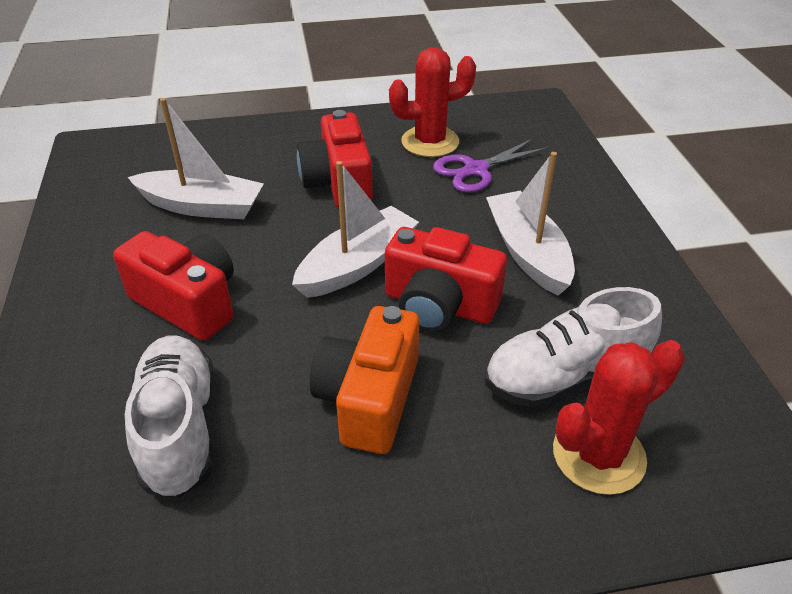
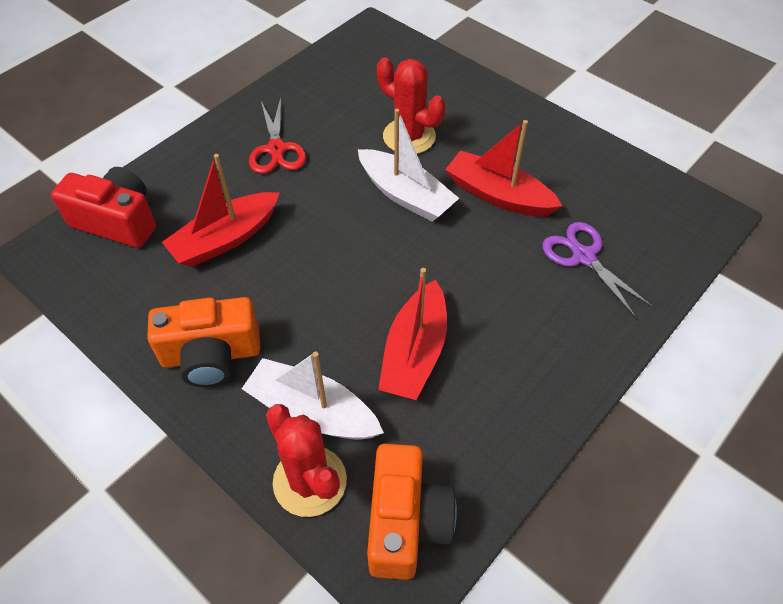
orange camera: 1 -> 2
red boat: 0 -> 3
red camera: 3 -> 1
red scissors: 0 -> 1
white boat: 3 -> 2
white shoe: 2 -> 0

